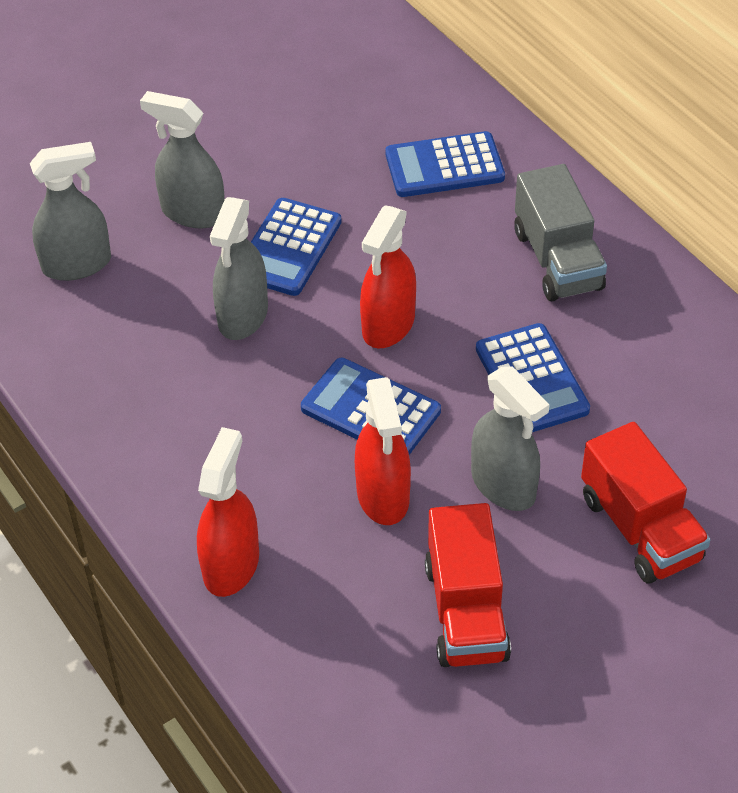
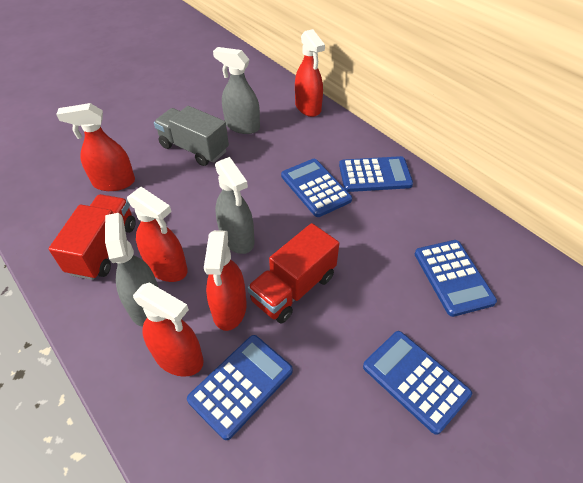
blue calculator: 4 -> 5
grey spray bottle: 4 -> 3
red spray bottle: 3 -> 5

